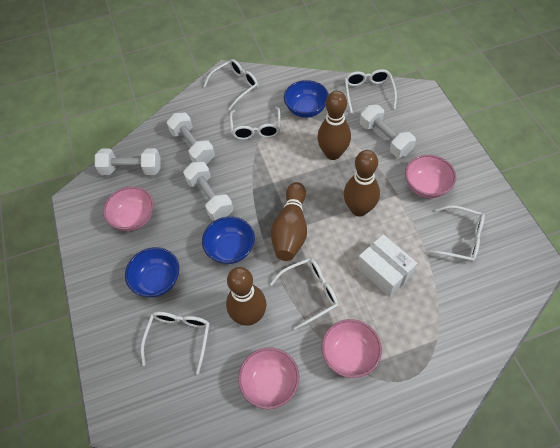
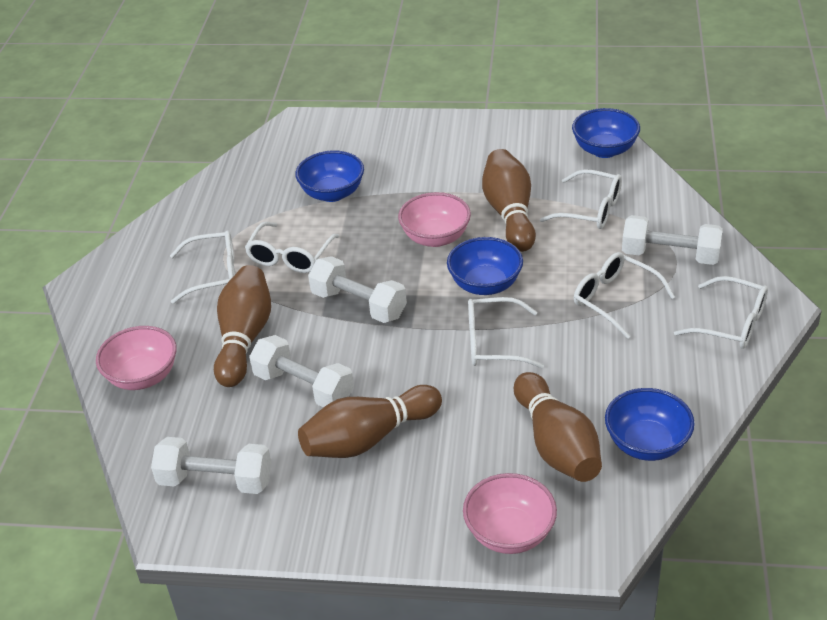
blue bowl: 3 -> 4
pink bowl: 4 -> 3
white box: 1 -> 0

